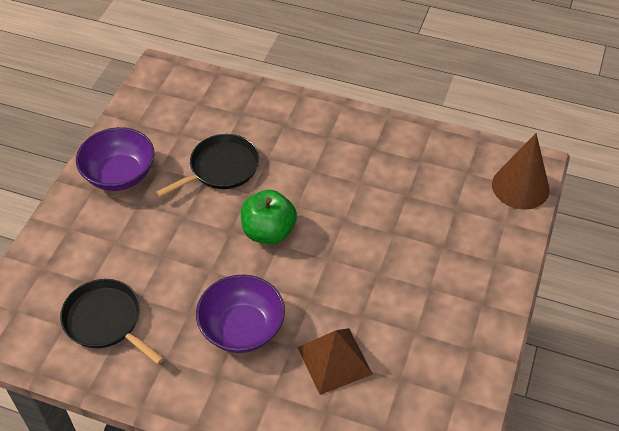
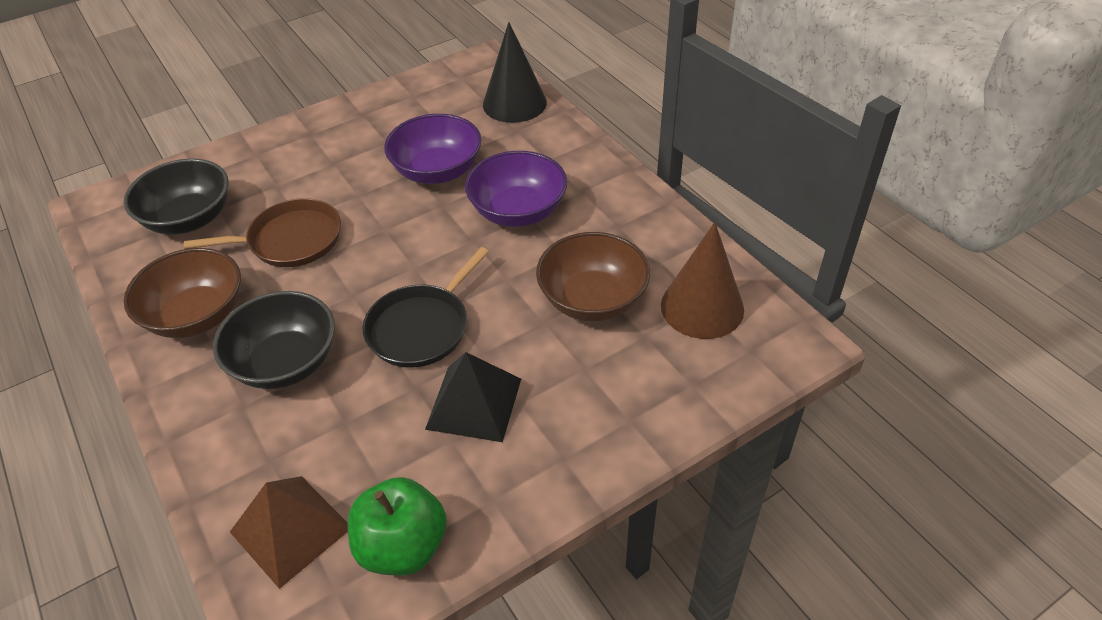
black bowl: 0 -> 2
black cone: 0 -> 1
black pan: 2 -> 1
black pyramid: 0 -> 1
brown bowl: 0 -> 2
brown pan: 0 -> 1

